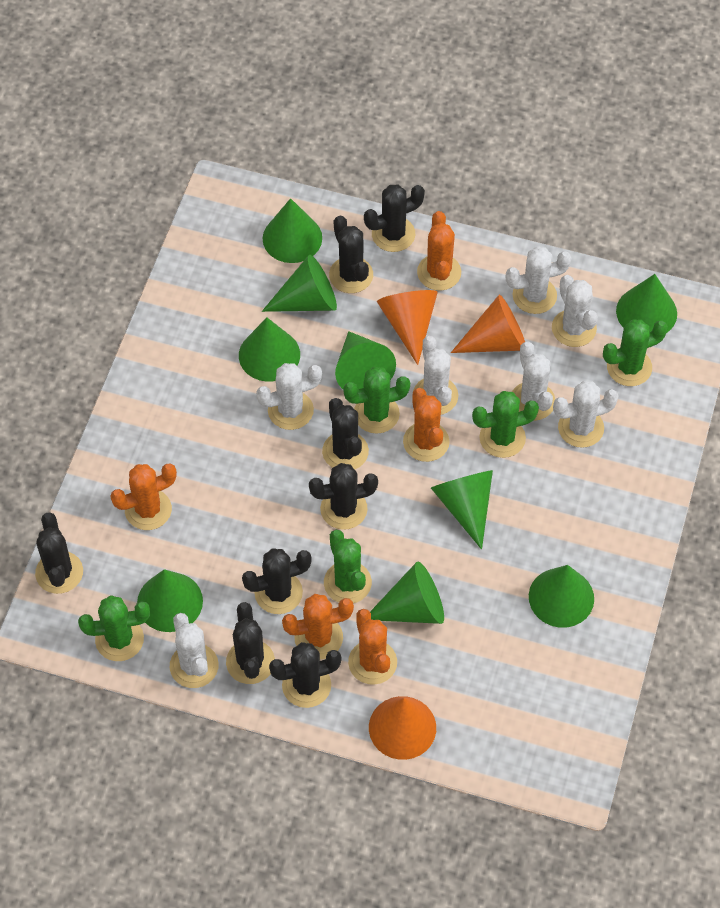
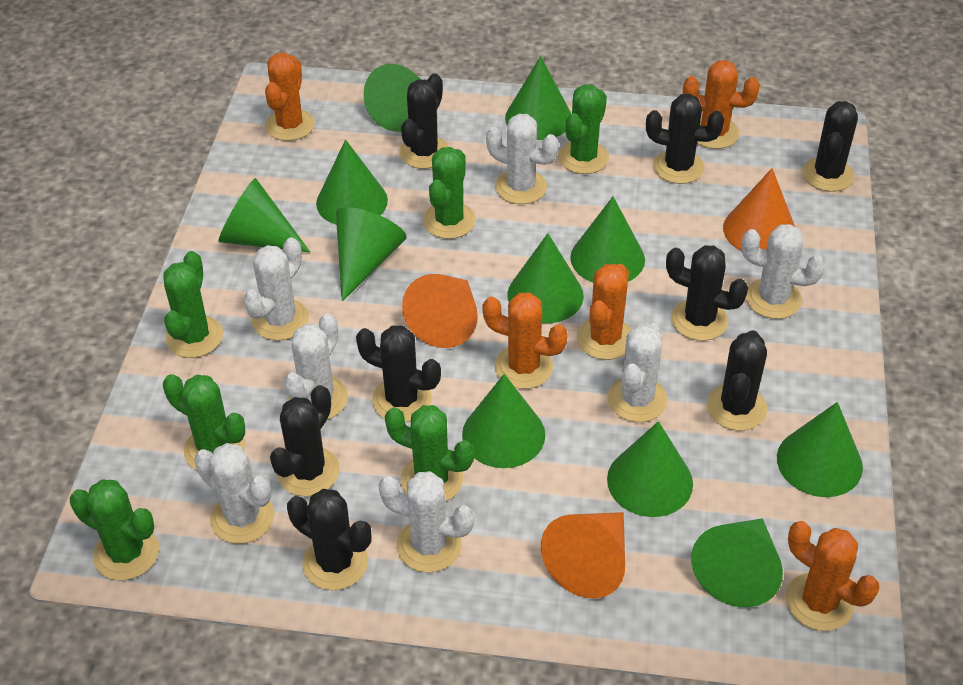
green cactus: 5 -> 6
green cone: 9 -> 11

